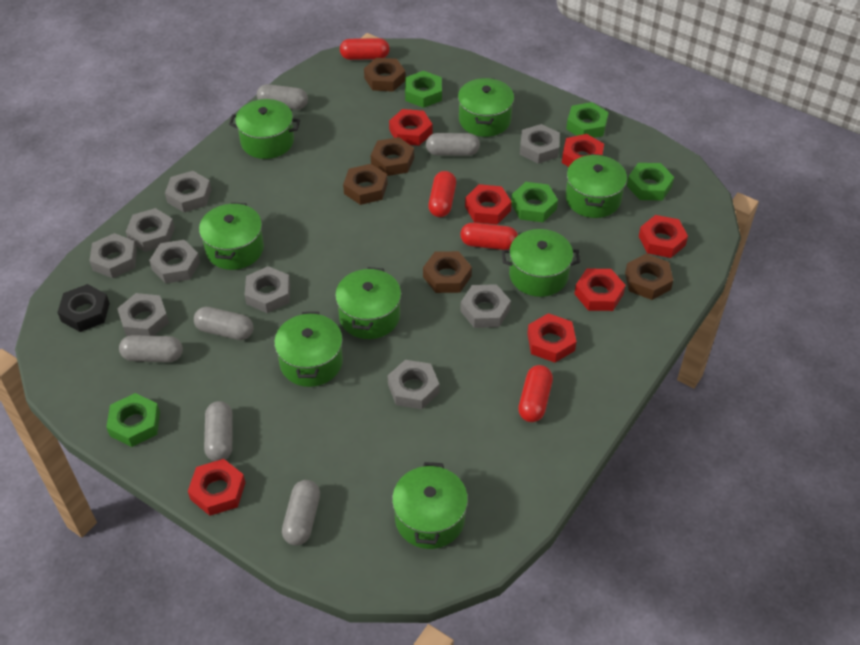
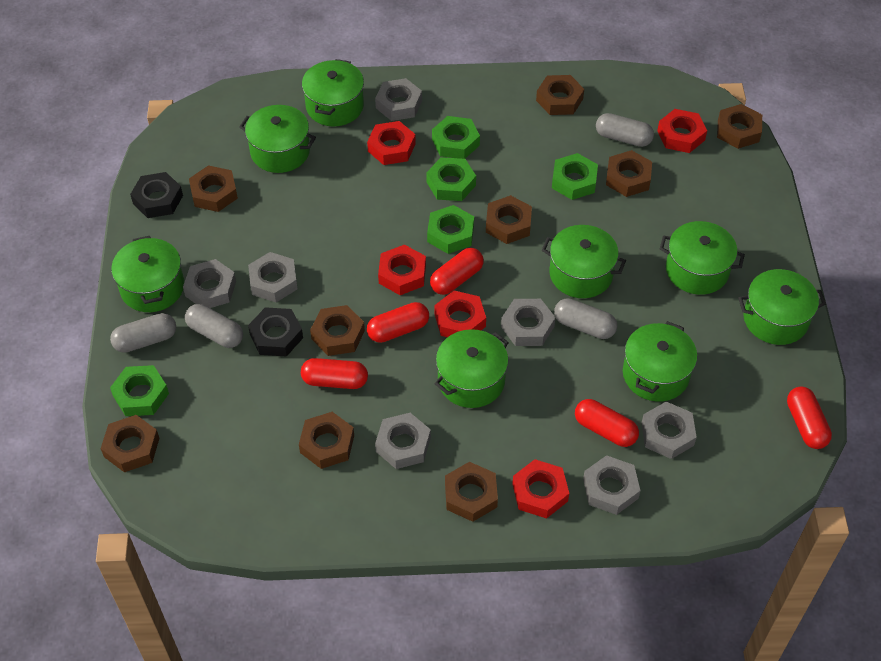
black nut: 1 -> 2
brown nut: 5 -> 9
grey capsule: 6 -> 4
grey nut: 9 -> 7
red capsule: 4 -> 5
red nut: 7 -> 5

